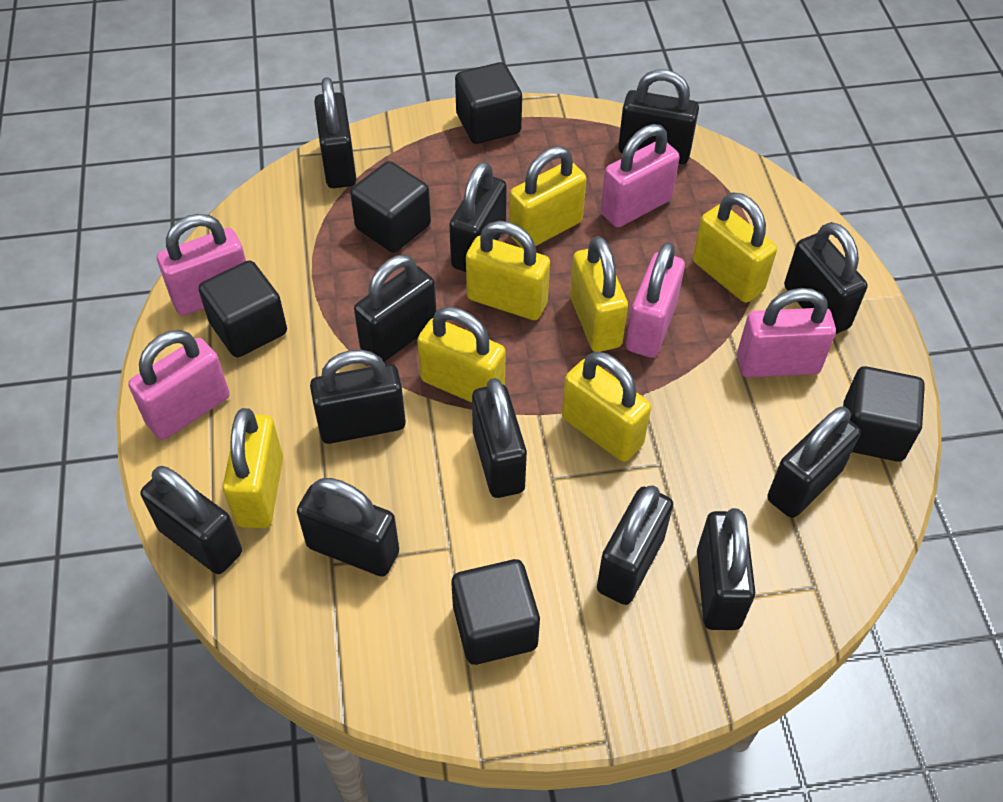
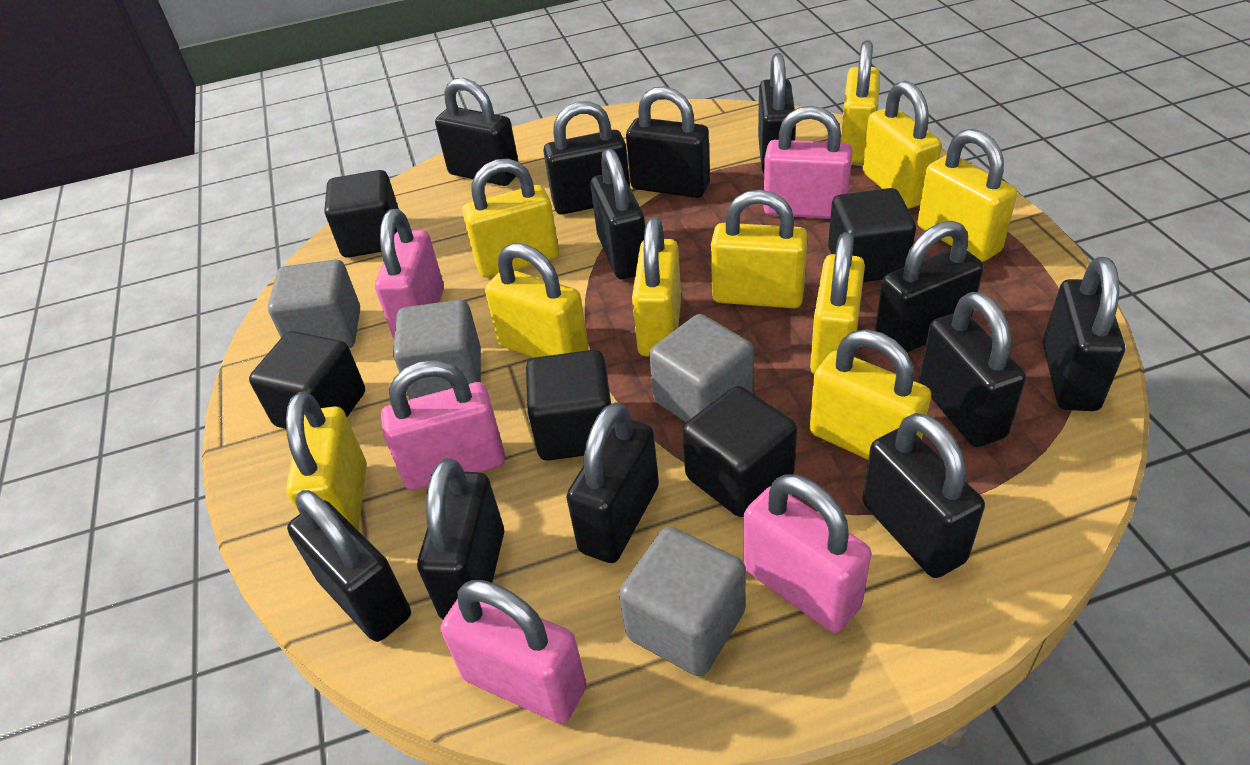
grey cube: 0 -> 4
yellow padlock: 7 -> 10

